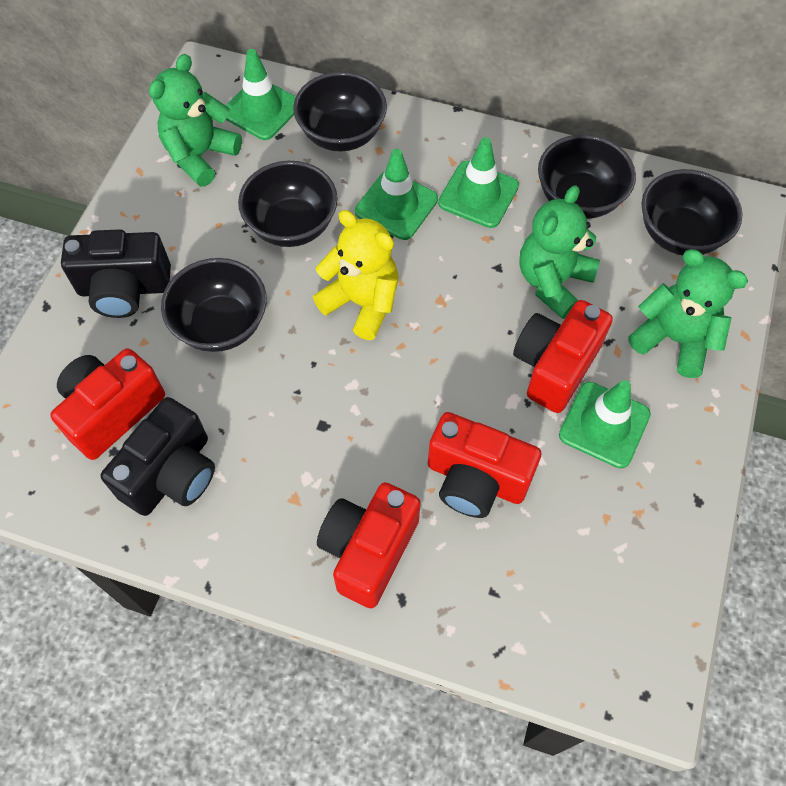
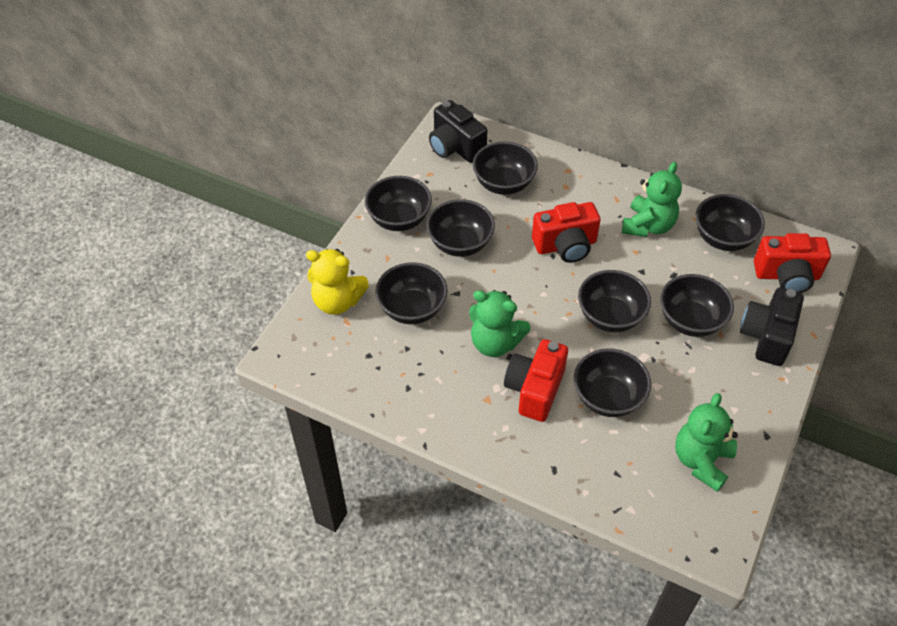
black bowl: 5 -> 8
green traffic cone: 4 -> 0
red camera: 4 -> 3

